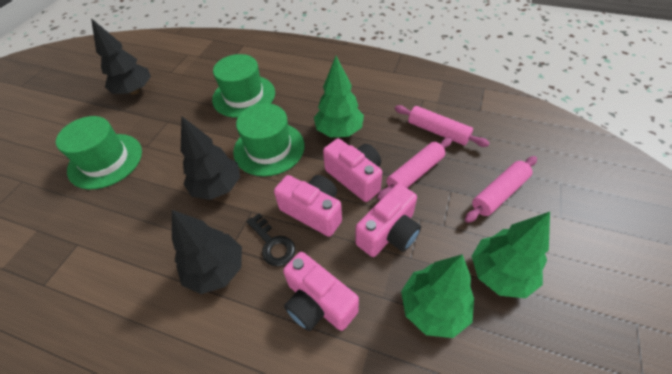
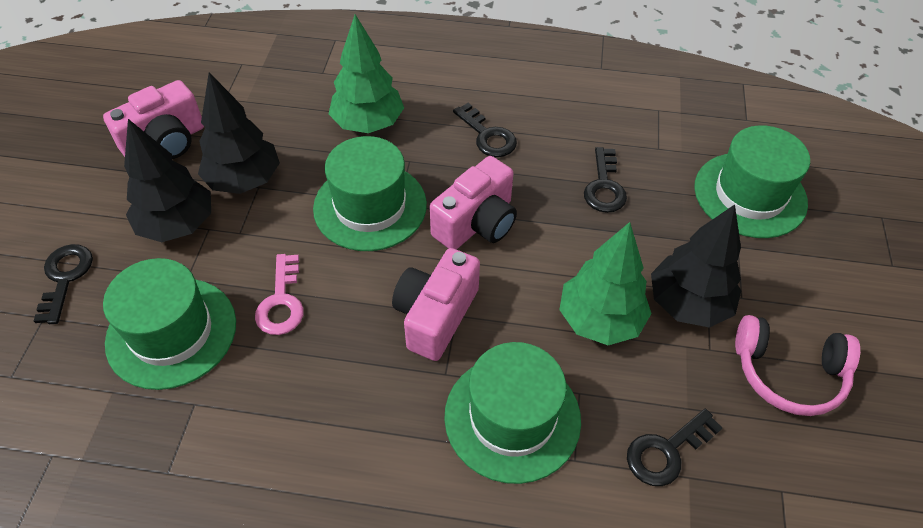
black key: 1 -> 4
green hat: 3 -> 4
green tree: 3 -> 2
pink camera: 4 -> 3
pink headphones: 0 -> 1
pink key: 0 -> 1
pink rolling pin: 3 -> 0

